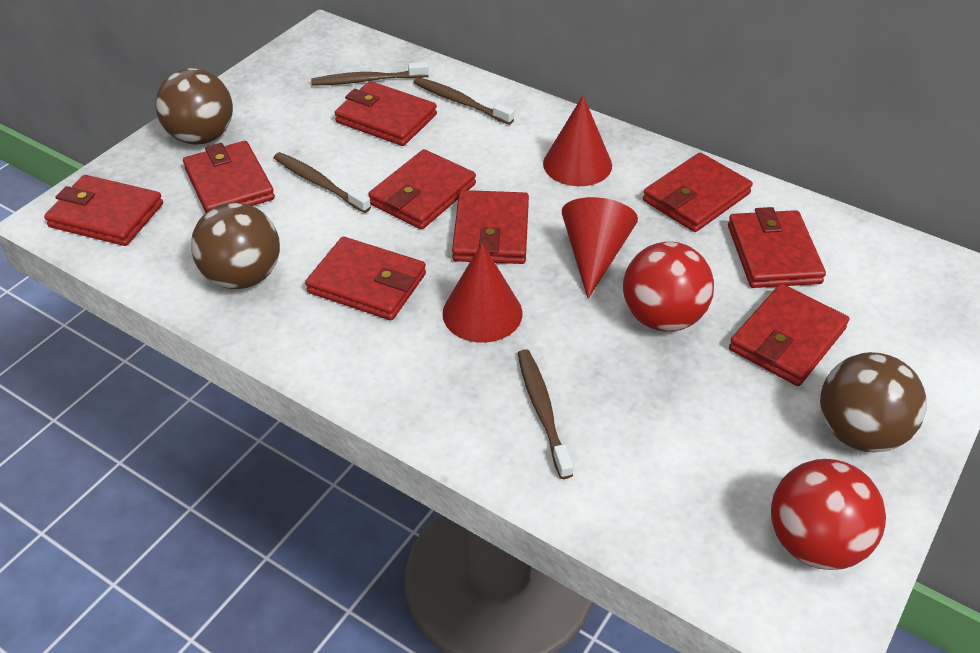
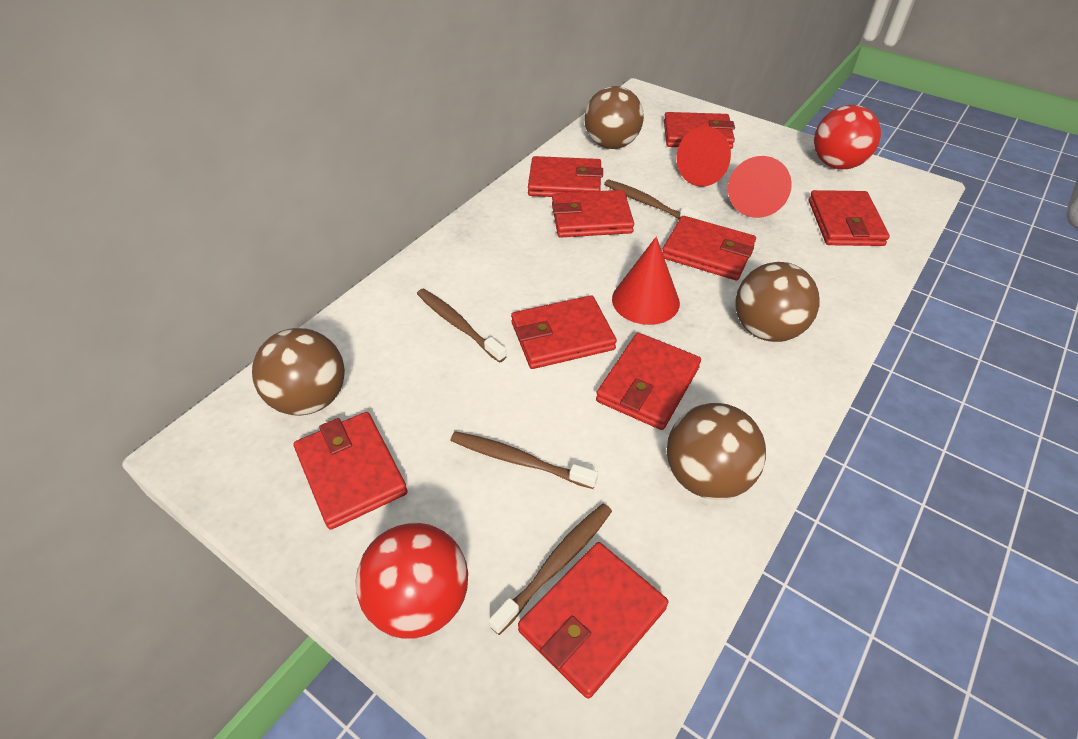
brown ball: 3 -> 4

